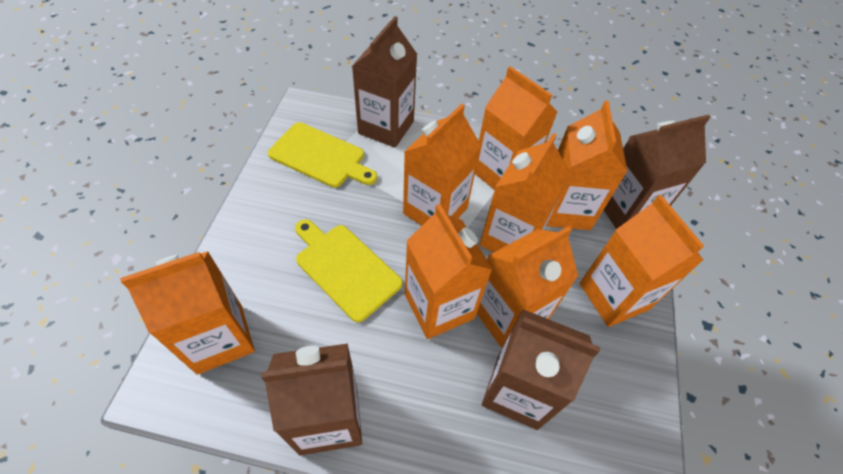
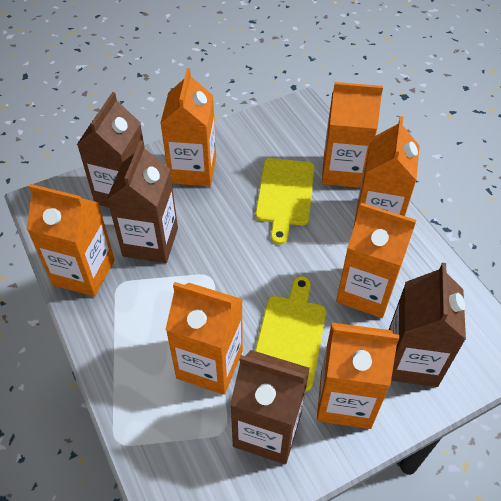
orange carton: 8 -> 7

